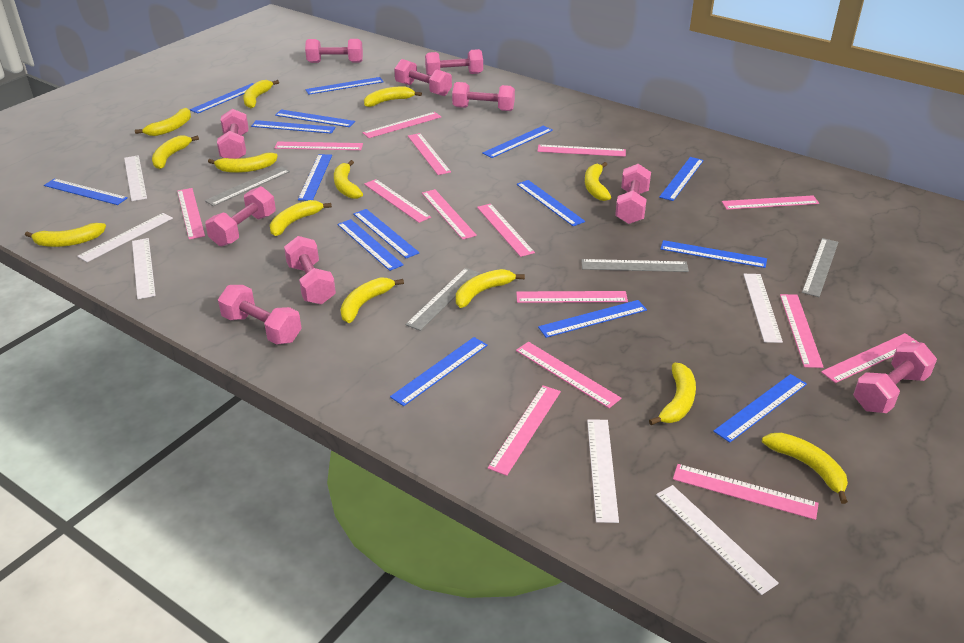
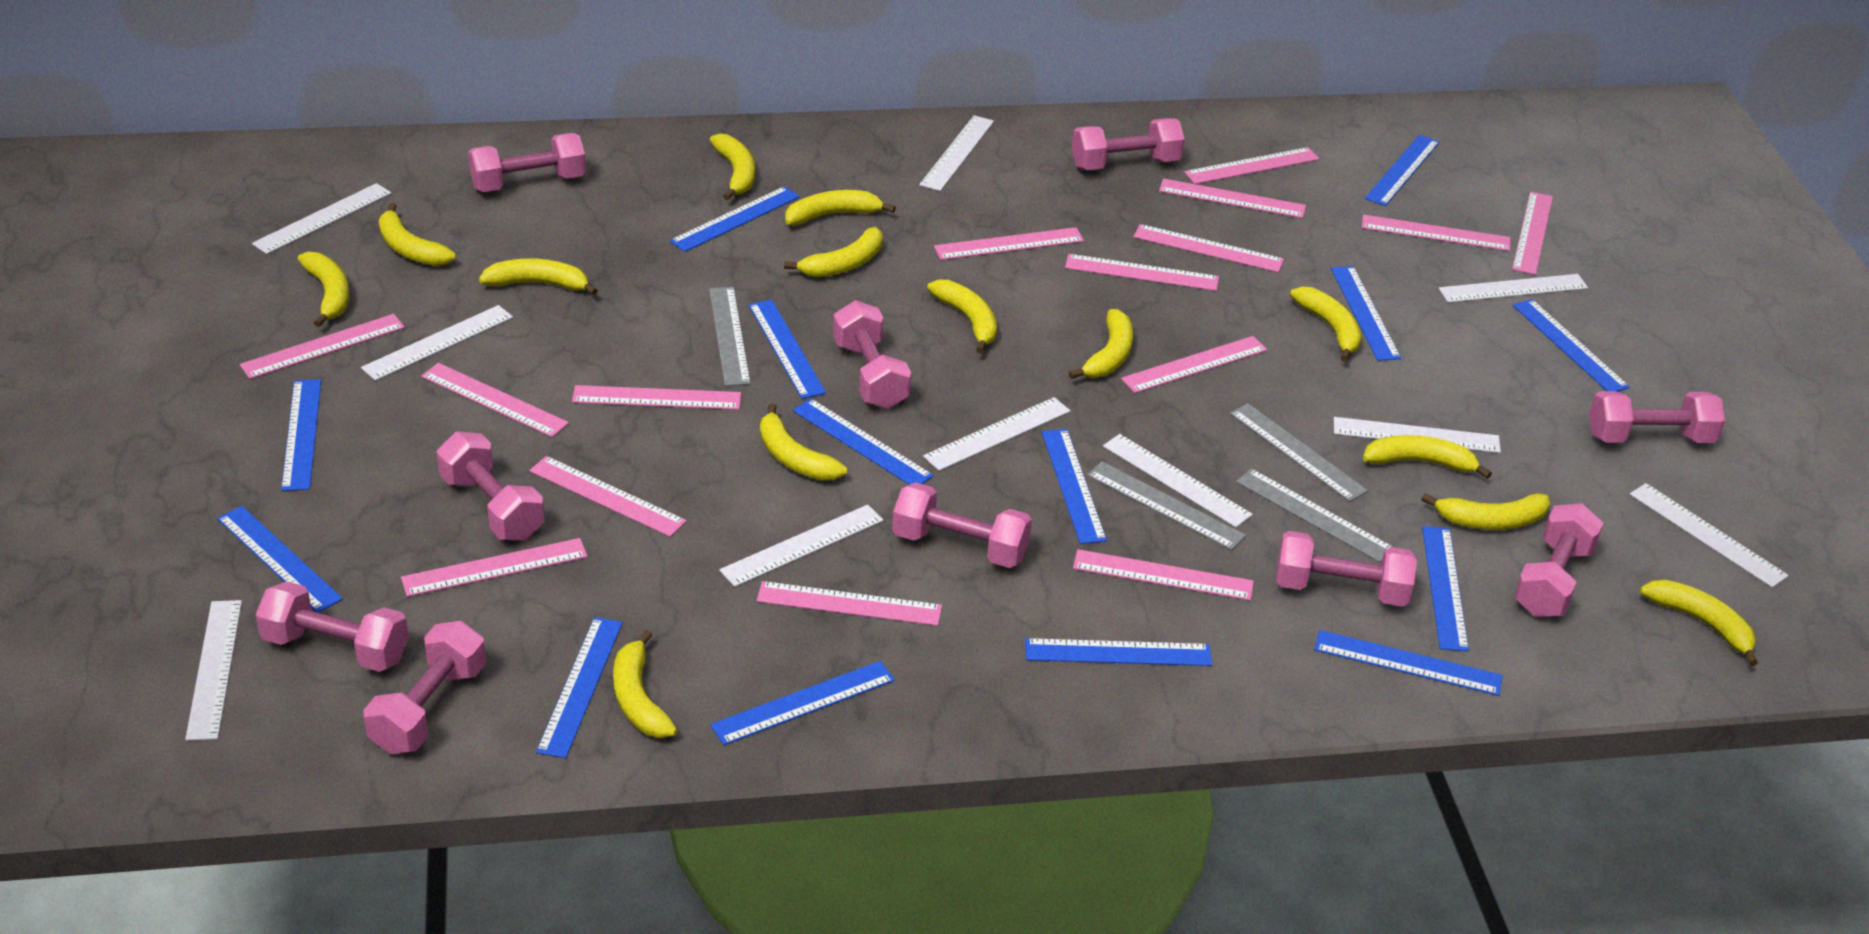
blue ruler: 15 -> 14
white ruler: 6 -> 10
yellow banana: 13 -> 14

